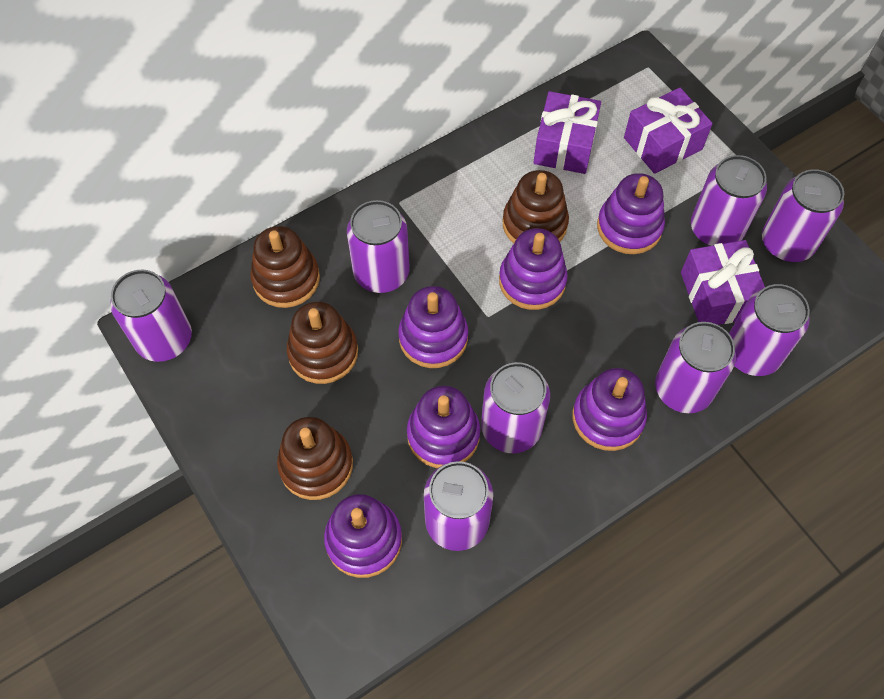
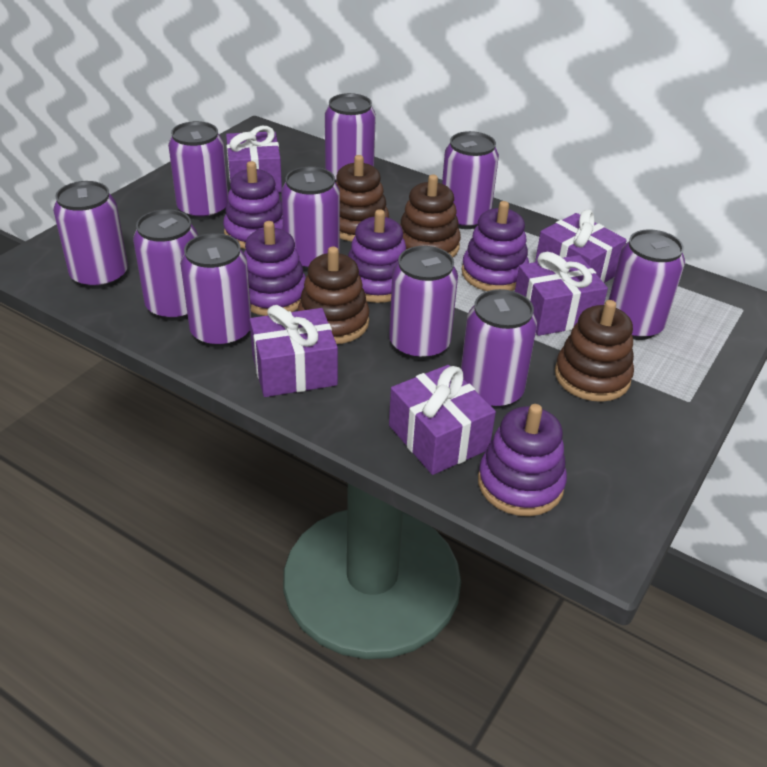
purple can: 8 -> 10
purple gift: 3 -> 5
purple stacking toy: 6 -> 5

